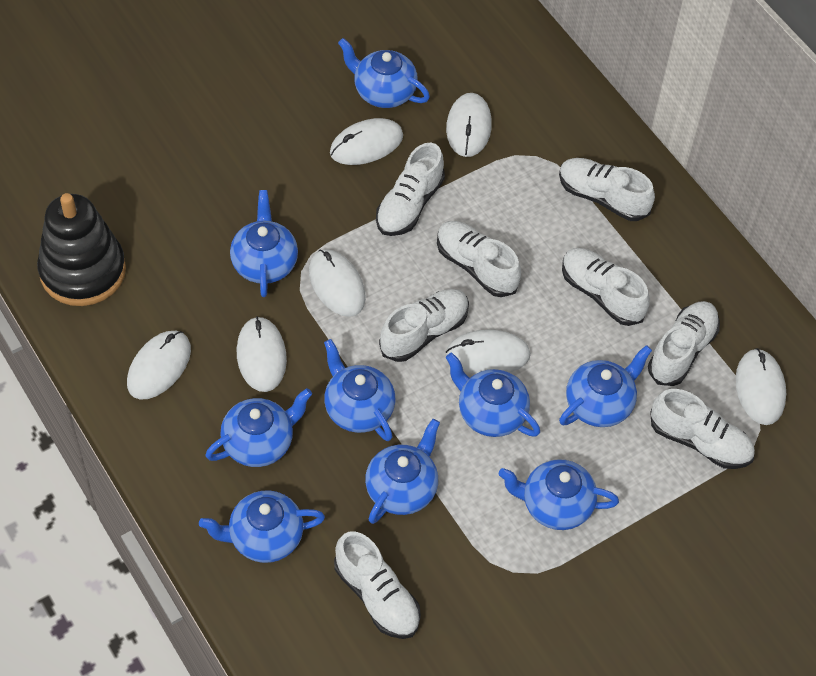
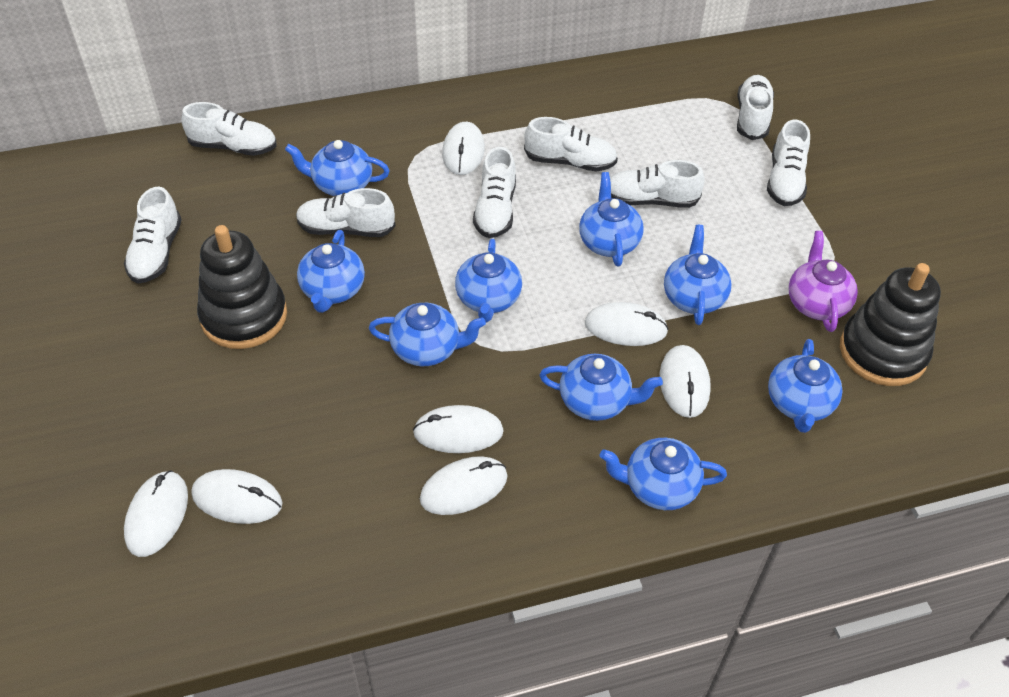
black stacking toy: 1 -> 2
purple teapot: 0 -> 1

